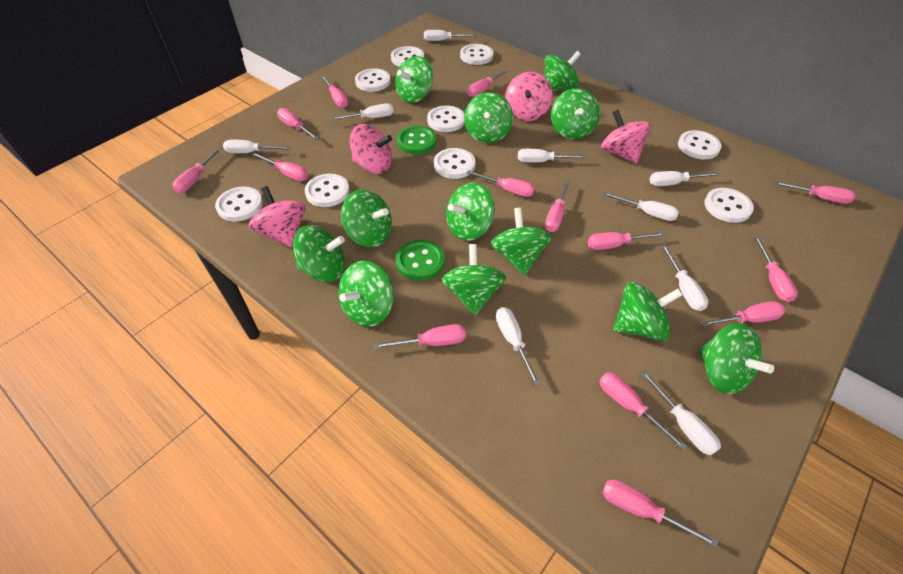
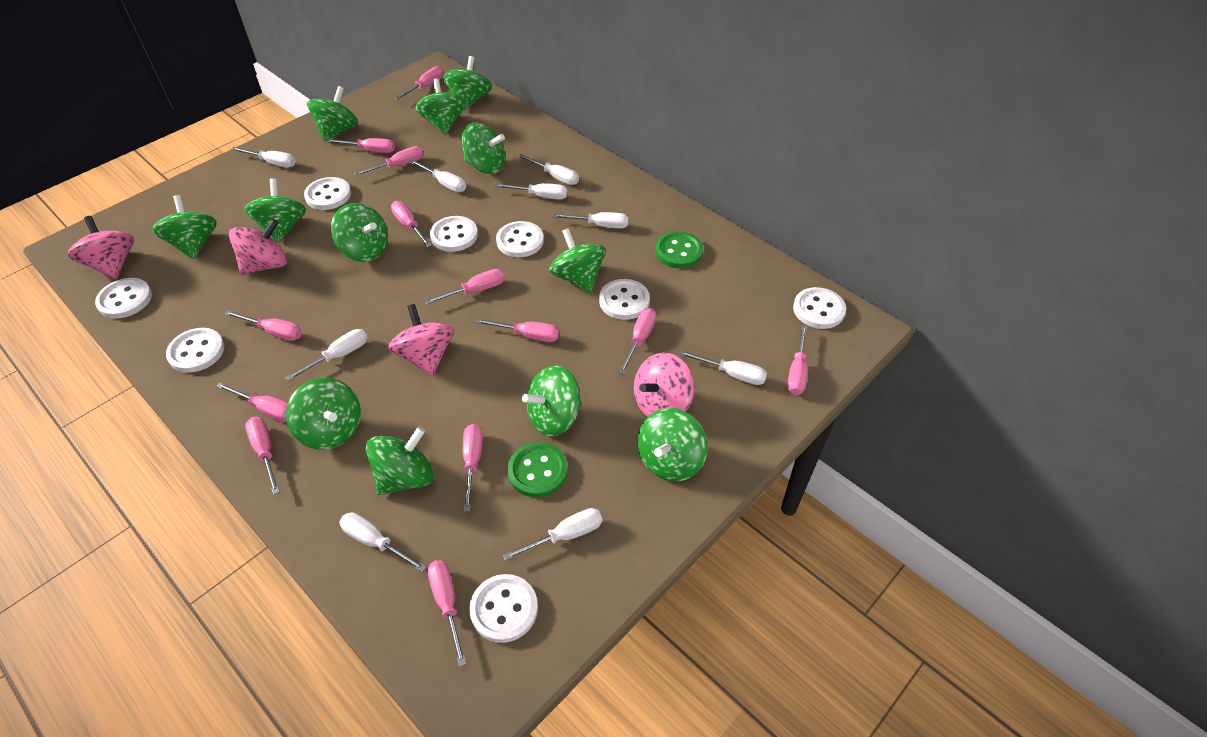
pink screwdriver: 14 -> 13
white button: 9 -> 8

